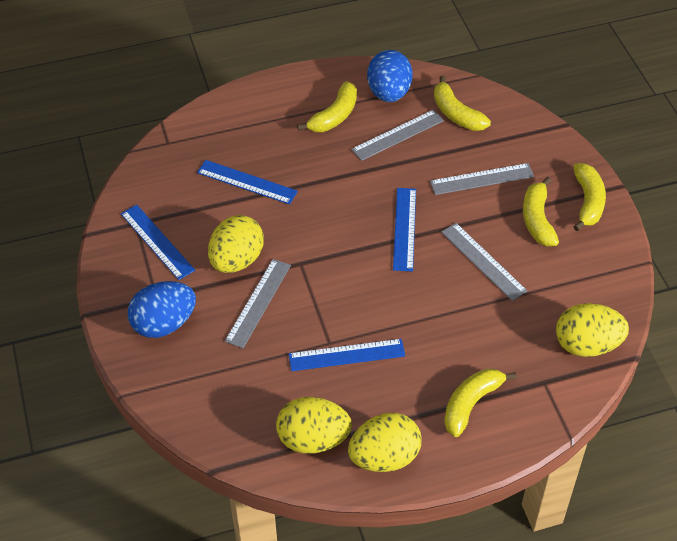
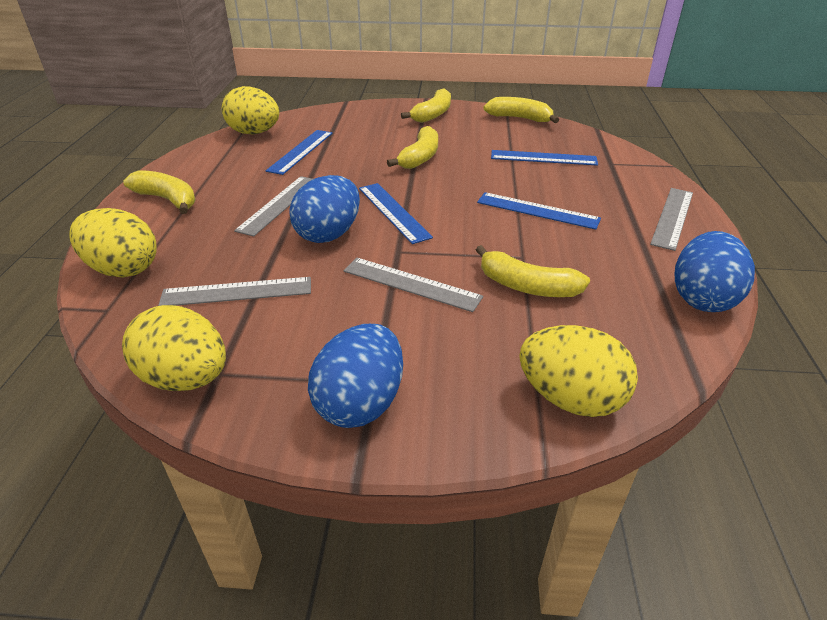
blue egg: 2 -> 3

